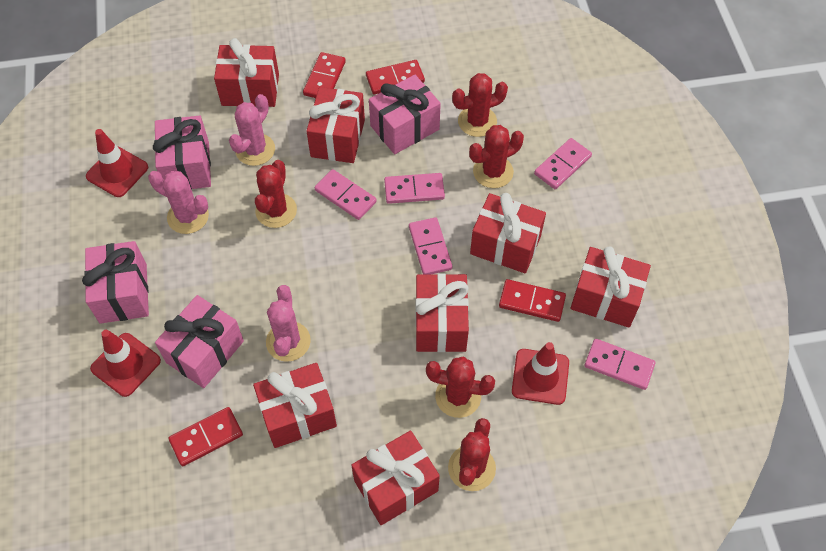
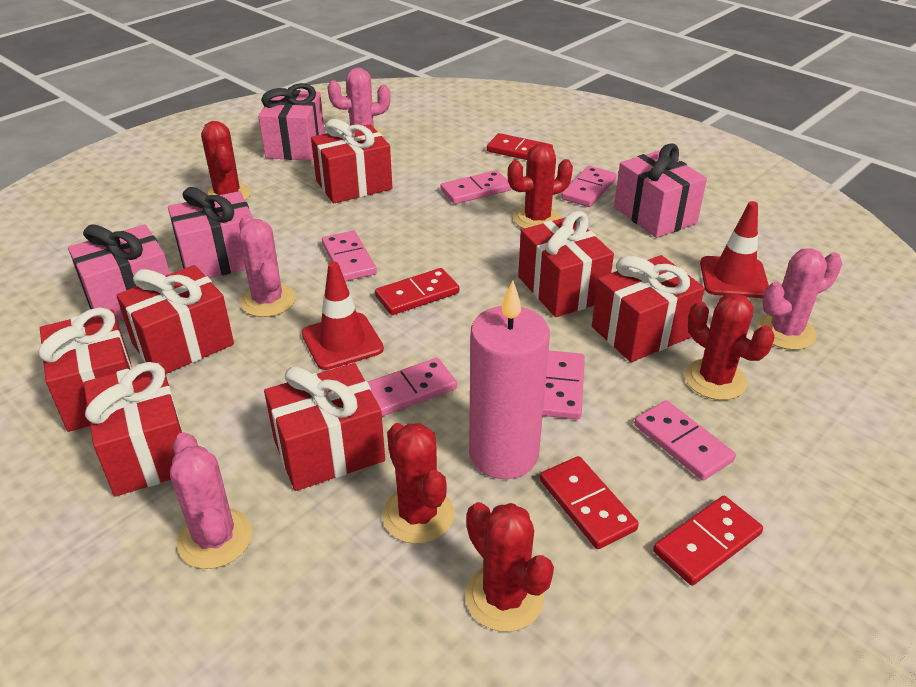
pink cactus: 3 -> 4
pink candle: 0 -> 1
pink domino: 5 -> 6
red traffic cone: 3 -> 2

